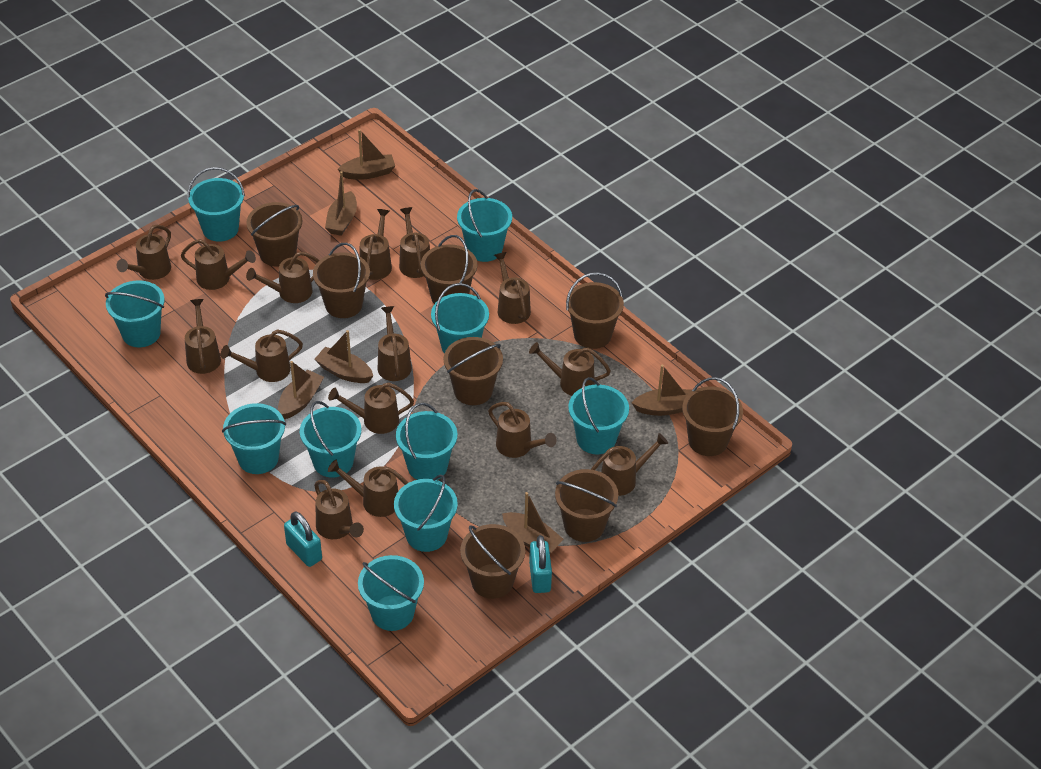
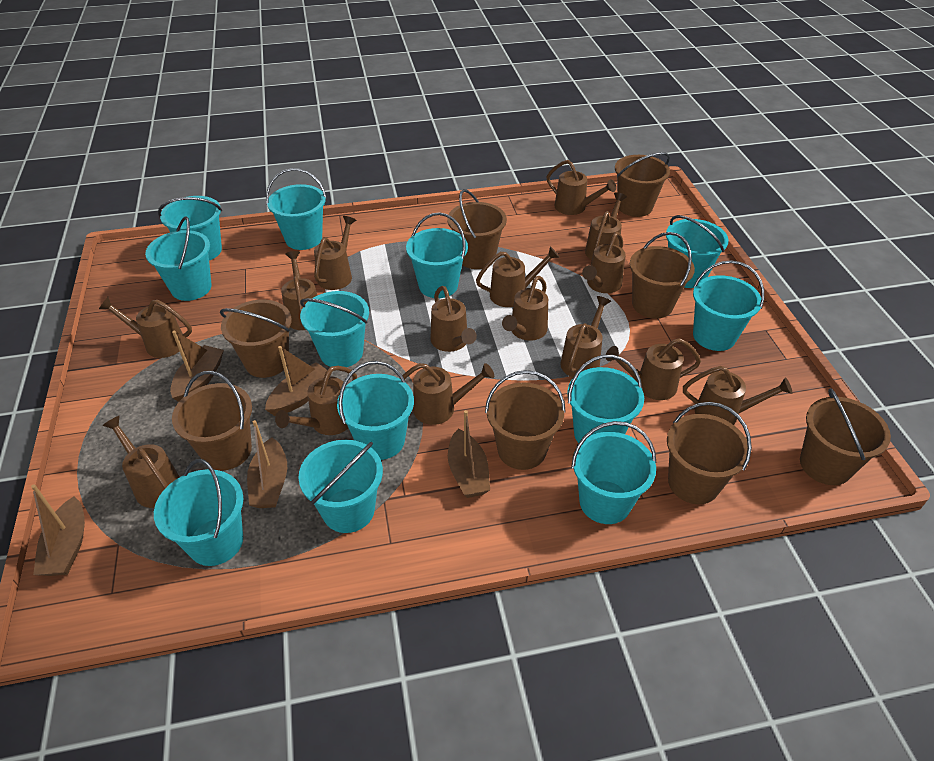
brown boat: 6 -> 5
turquoise bucket: 10 -> 12
turquoise padlock: 2 -> 0

